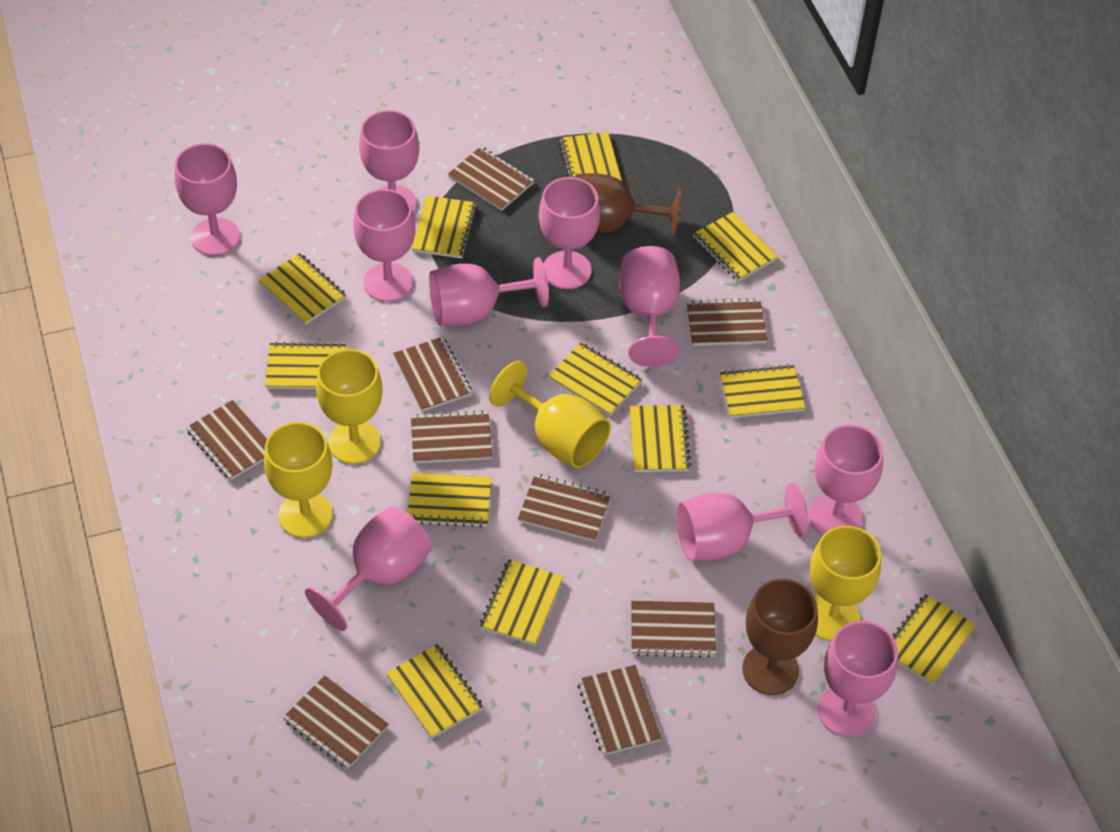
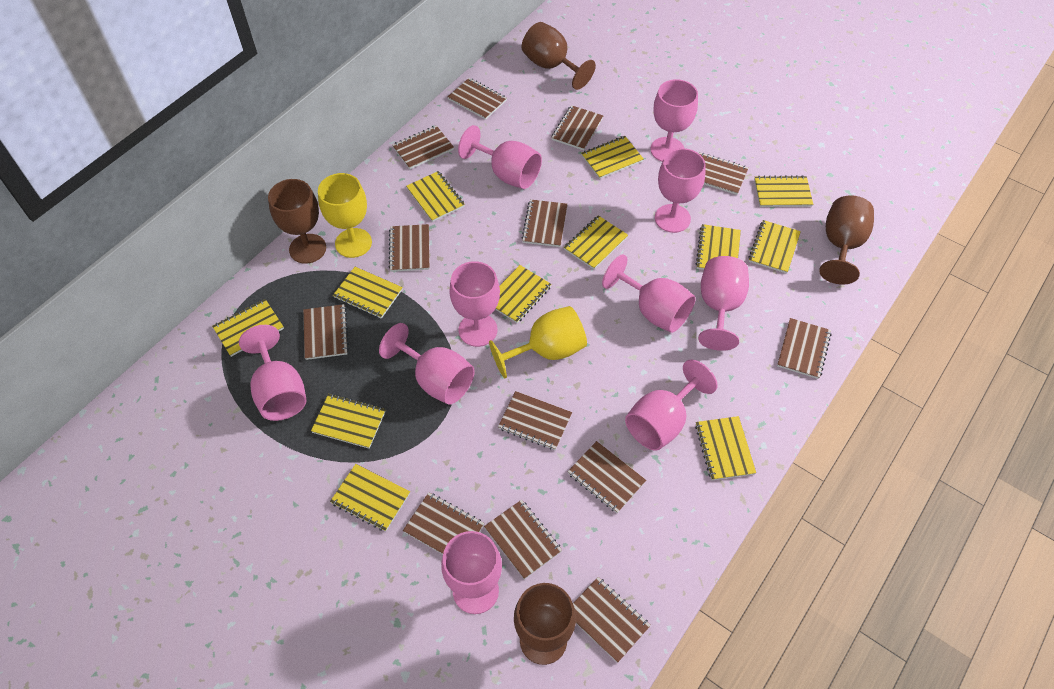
brown goblet: 2 -> 4
brown notebook: 9 -> 13
yellow goblet: 4 -> 2

